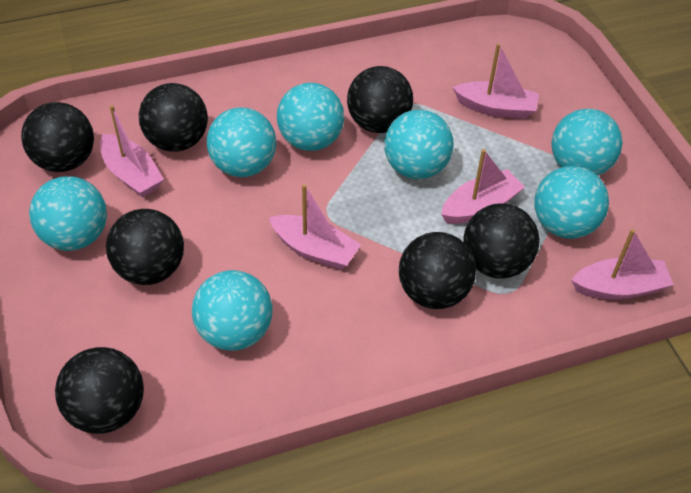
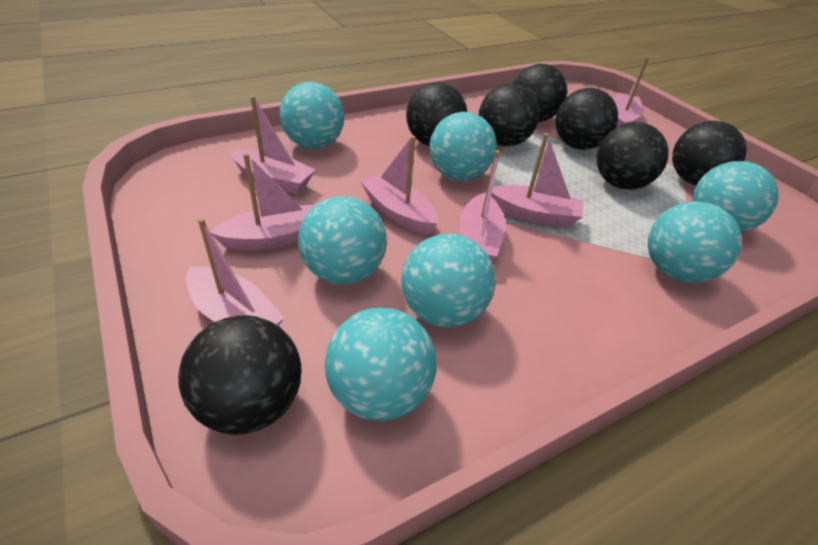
pink boat: 5 -> 7

